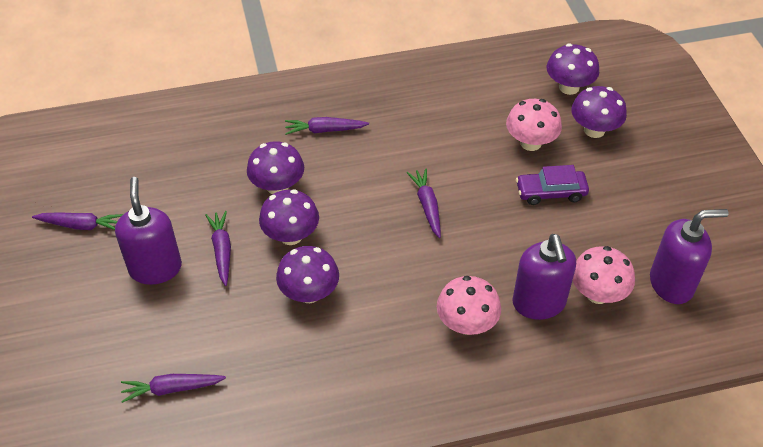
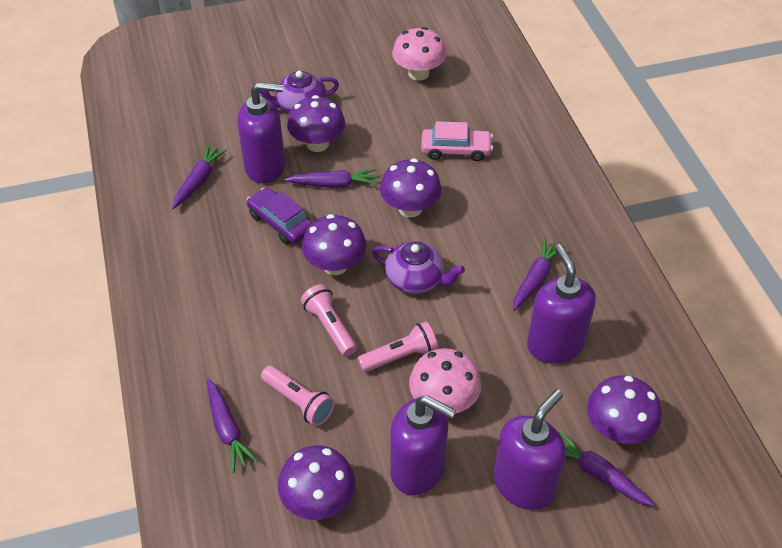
pink car: 0 -> 1
pink flashlight: 0 -> 3
pink mushroom: 3 -> 2
purple soap dispenser: 3 -> 4
purple teapot: 0 -> 2

